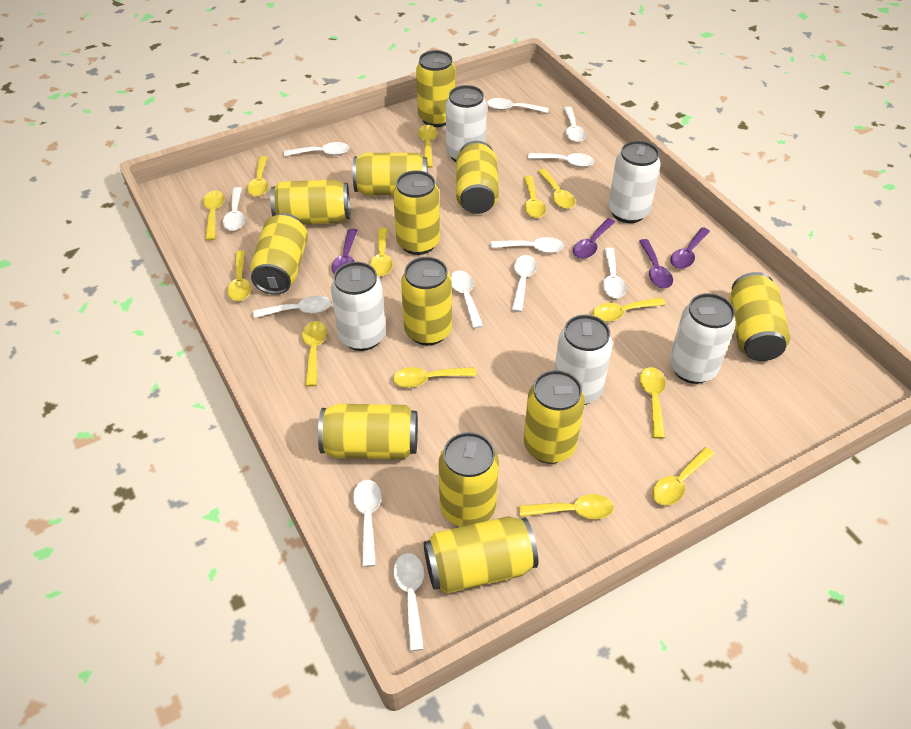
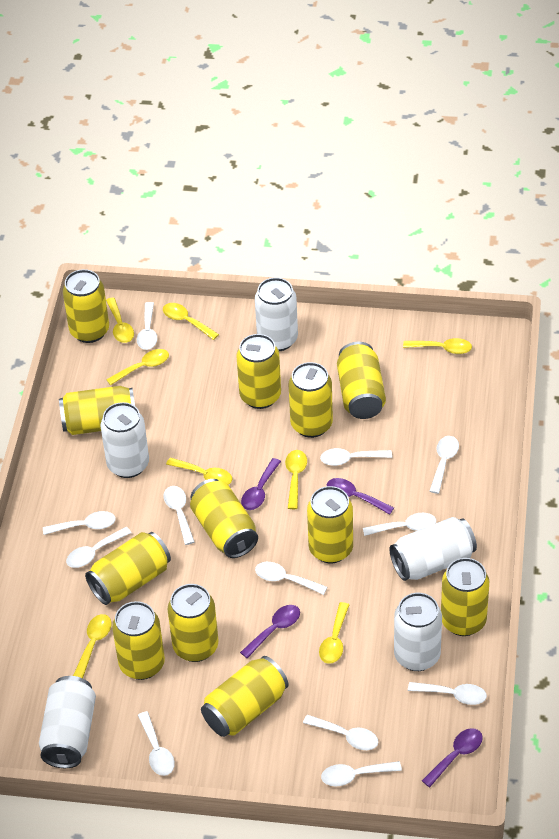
yellow spoon: 13 -> 8

